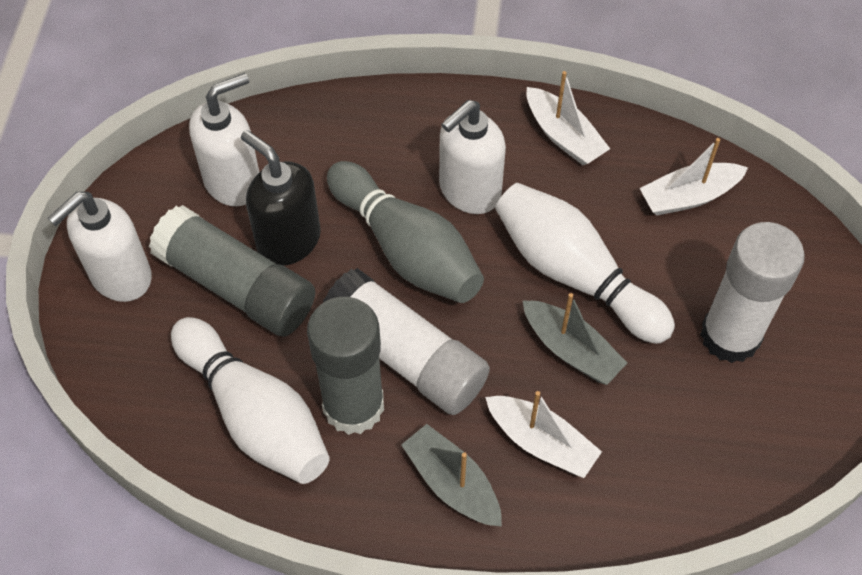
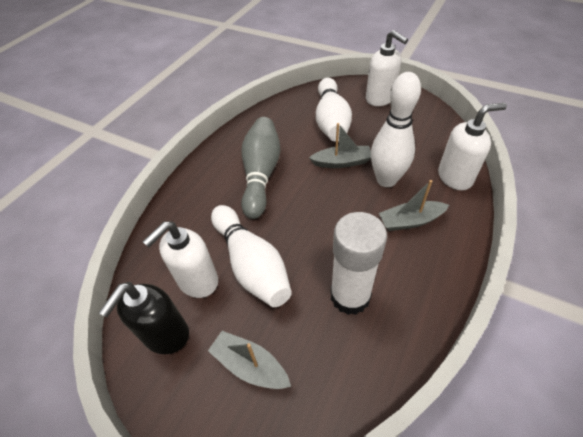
grey boat: 2 -> 3
grey glue stick: 2 -> 0
white boat: 3 -> 0
white bowling pin: 2 -> 3
white glue stick: 2 -> 1

